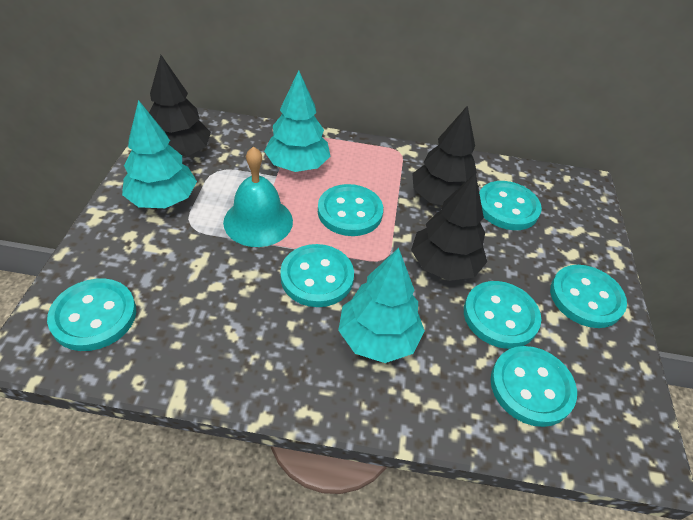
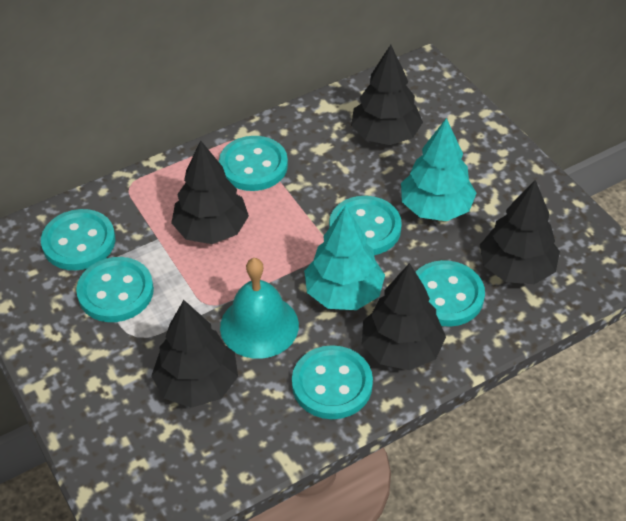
black tree: 3 -> 5
turquoise button: 7 -> 6
turquoise tree: 3 -> 2

